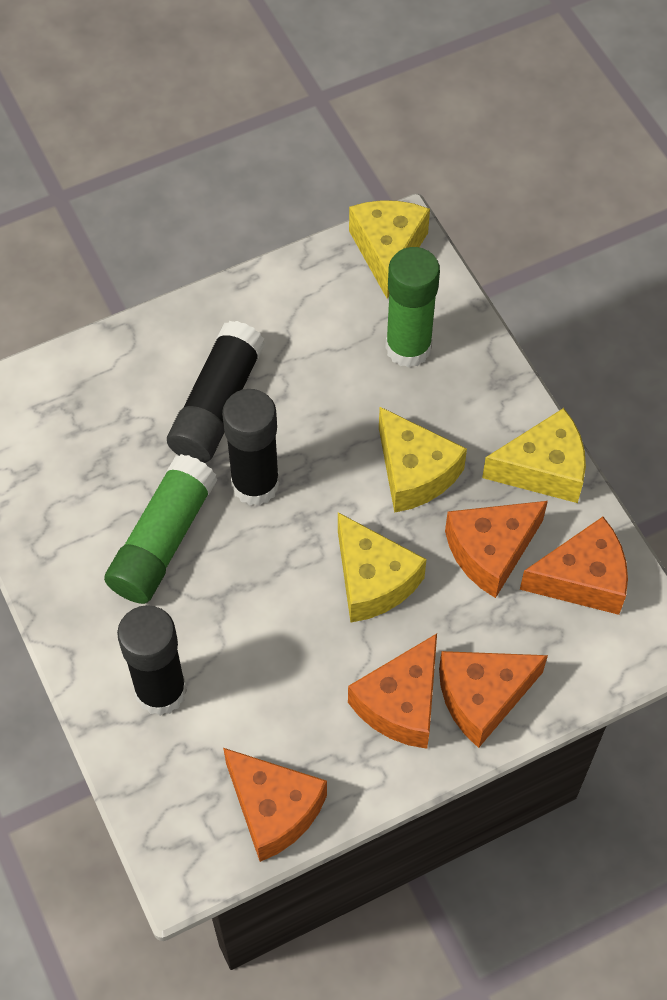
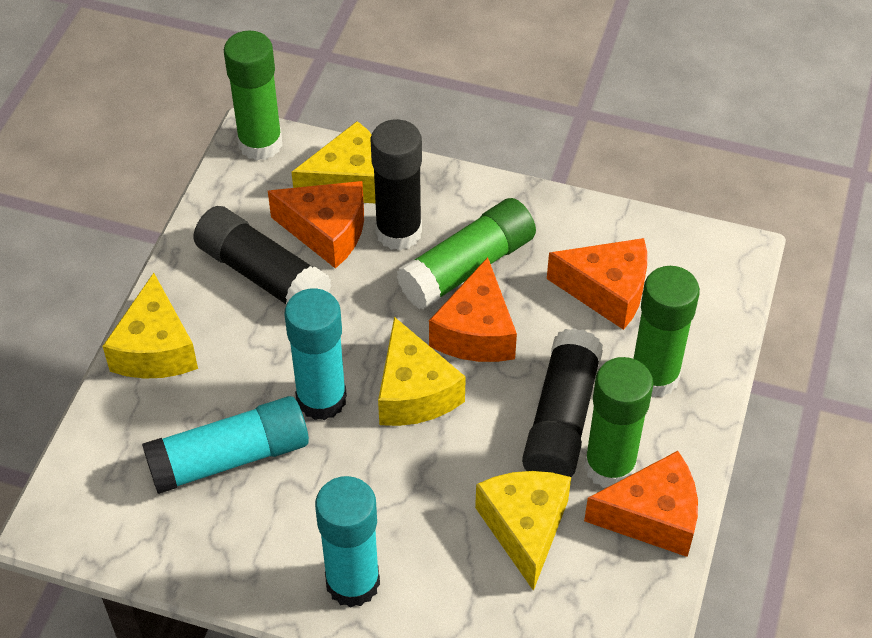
green glue stick: 2 -> 4
orange cheese: 5 -> 4
turquoise glue stick: 0 -> 3

